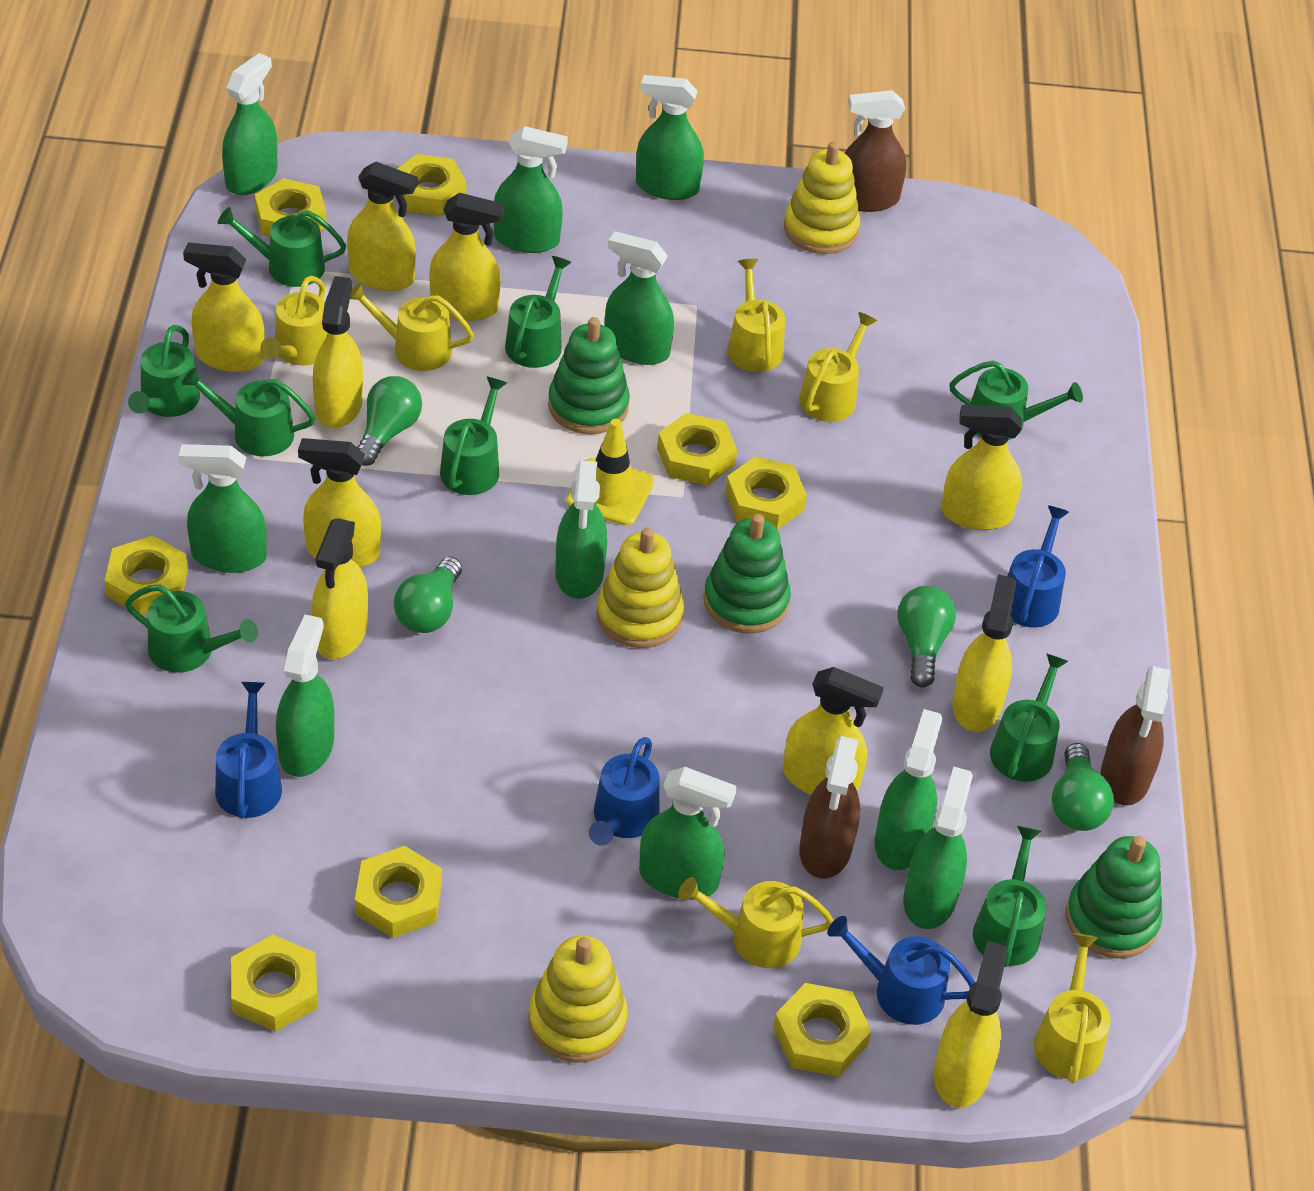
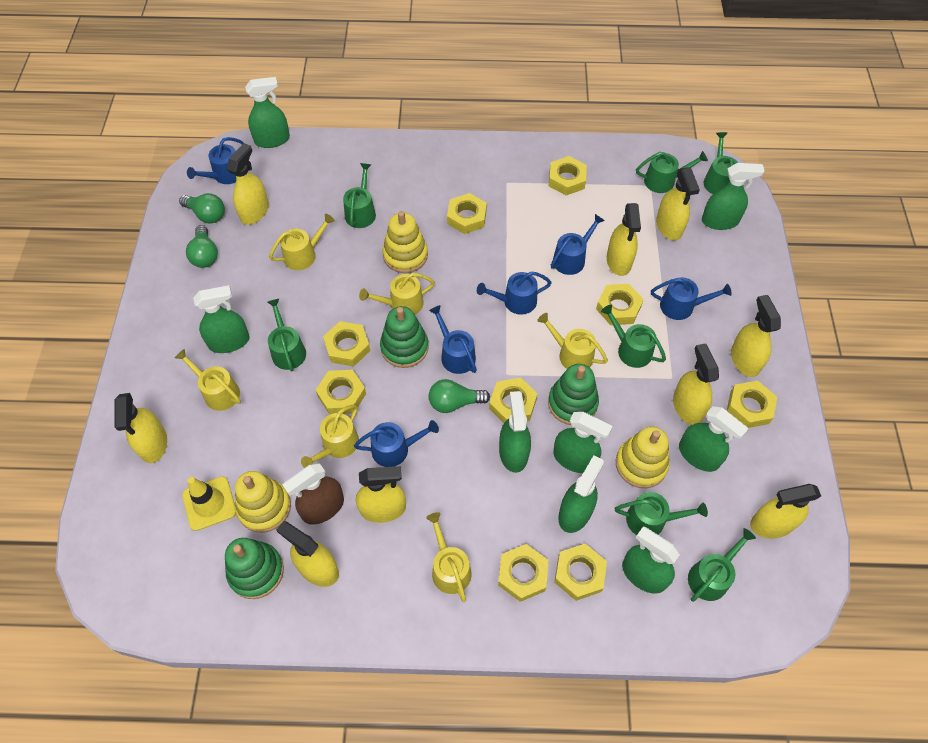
blue watering can: 4 -> 6
brown spray bottle: 3 -> 1
green light bulb: 4 -> 3
green spray bottle: 10 -> 8
green watering can: 9 -> 7
yellow nut: 8 -> 9
yellow spray bottle: 10 -> 9

